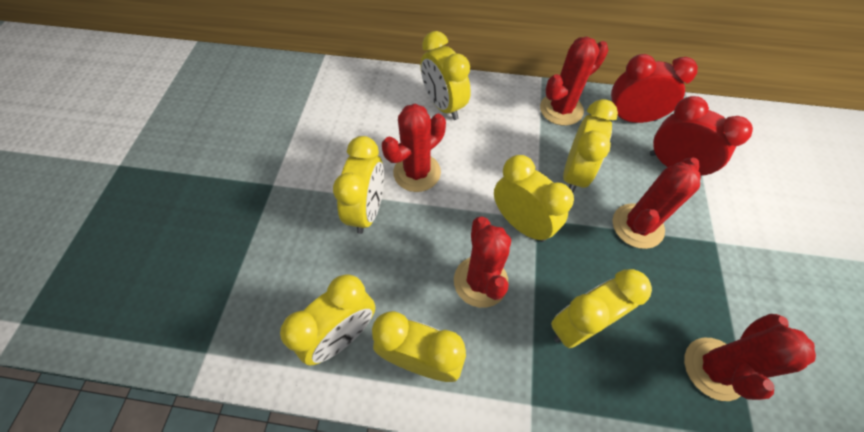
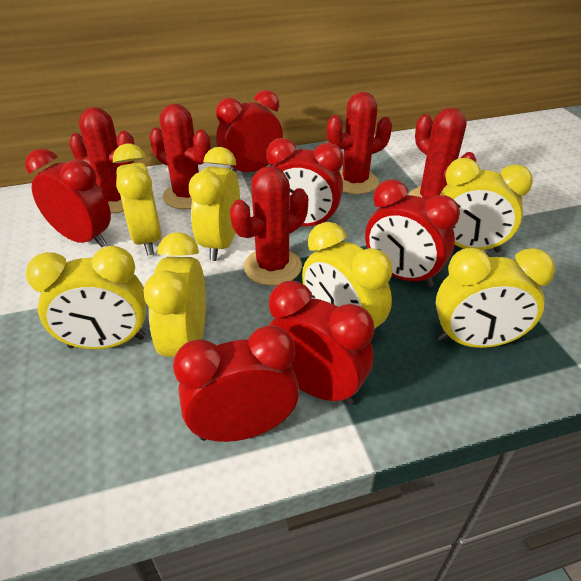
red clock: 2 -> 6

